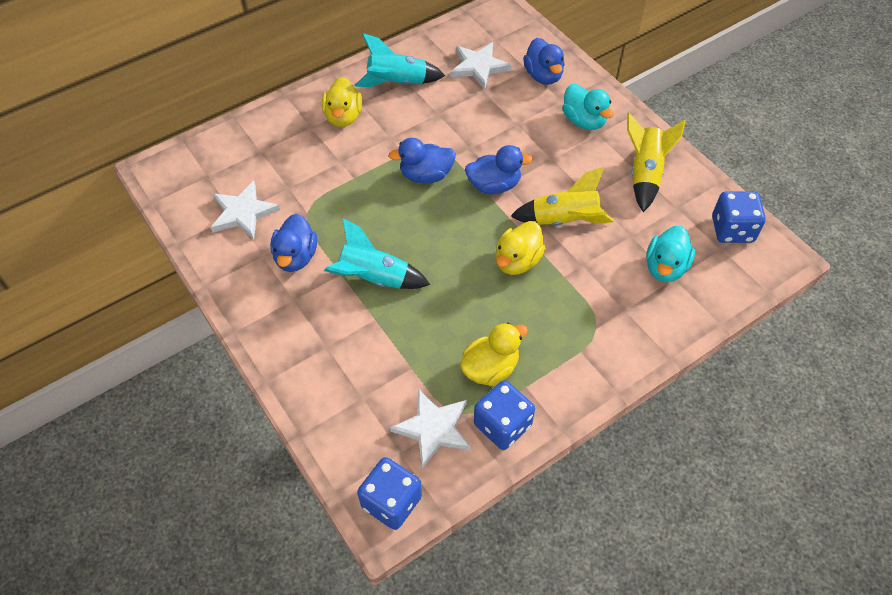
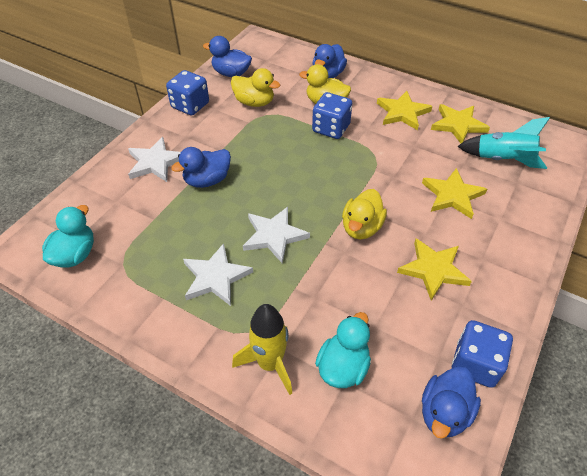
turquoise rocket: 2 -> 1
yellow rocket: 2 -> 1
yellow star: 0 -> 4

